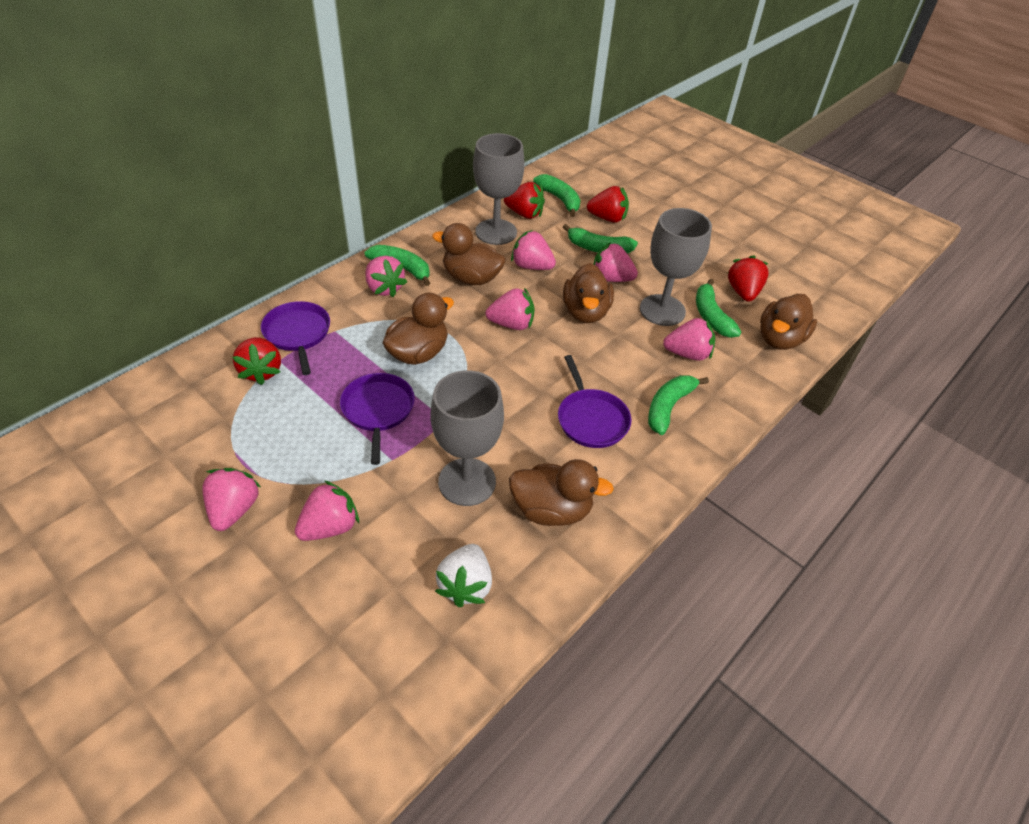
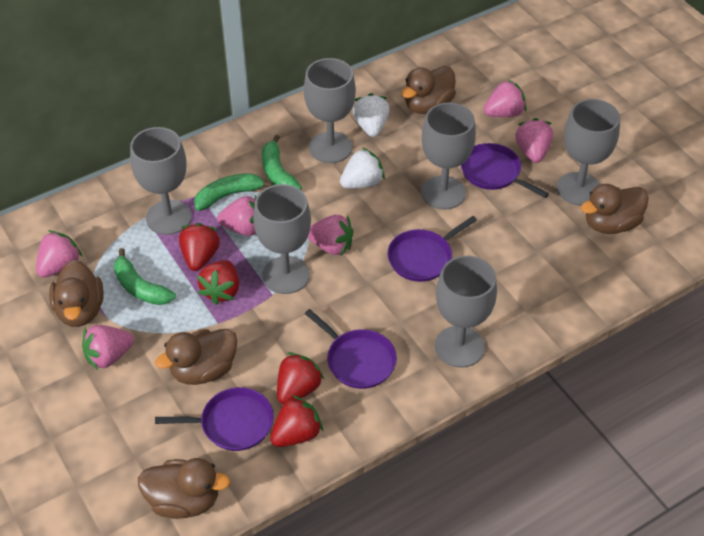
green banana: 5 -> 3
grey goblet: 3 -> 6
pink strawberry: 7 -> 6
purple pan: 3 -> 4
white strawberry: 1 -> 2

